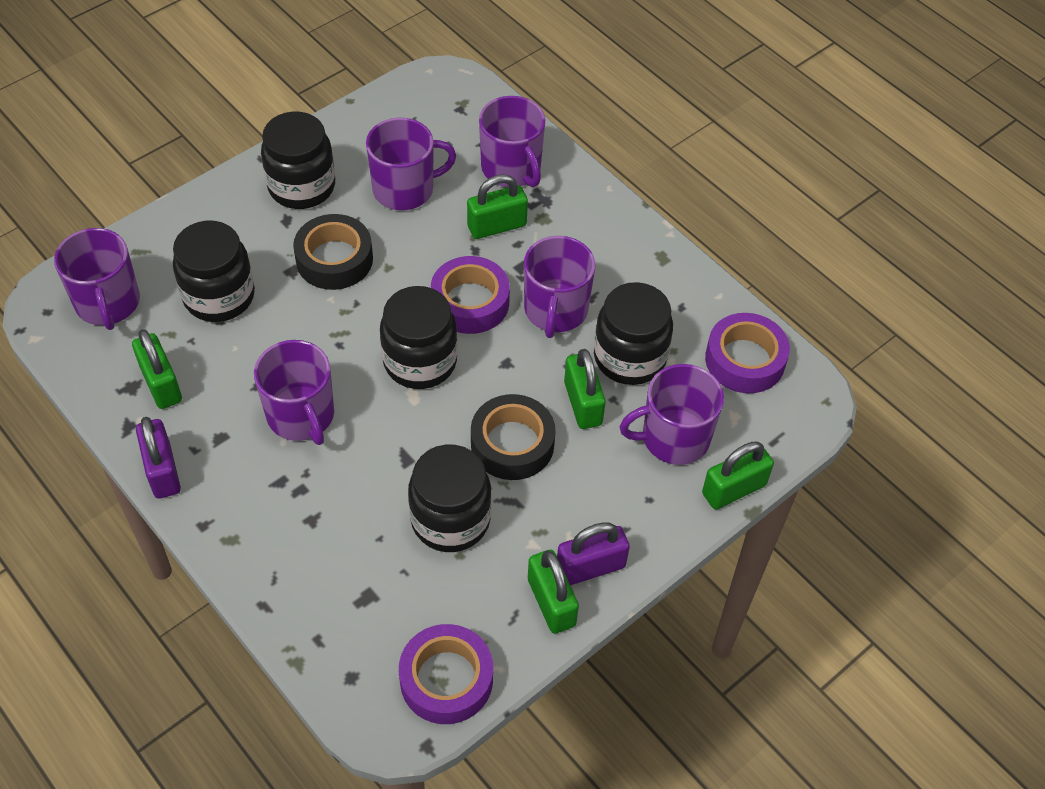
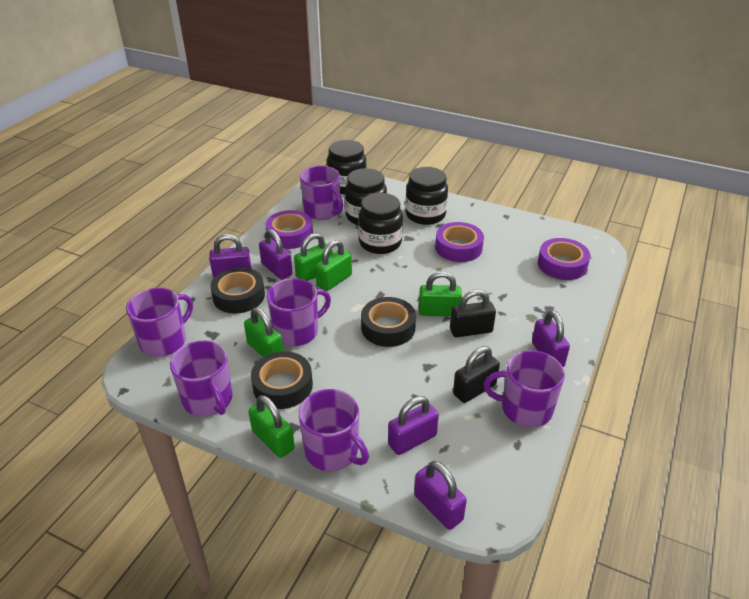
black jar: 5 -> 4
black padlock: 0 -> 2
black tape: 2 -> 3
purple padlock: 2 -> 5

